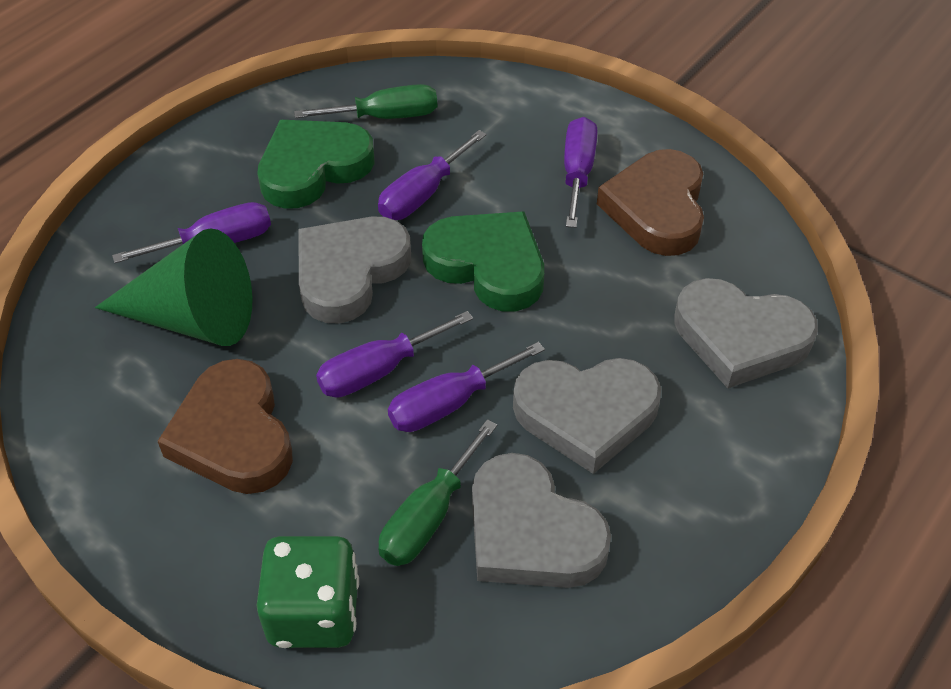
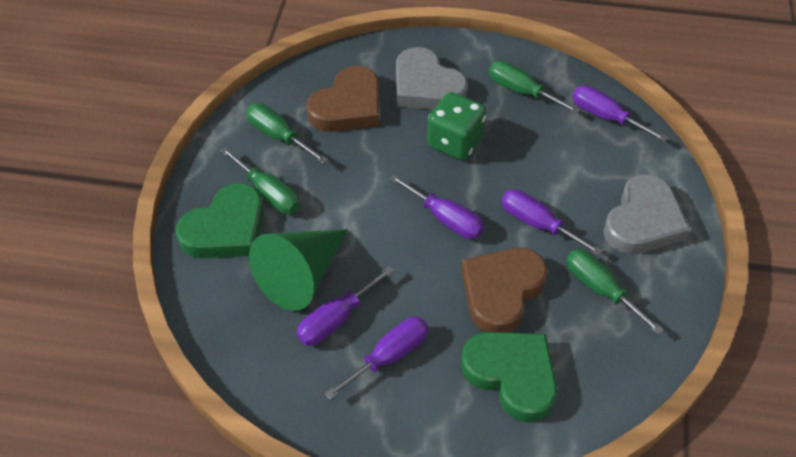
green screwdriver: 2 -> 4
grey heart: 4 -> 2

